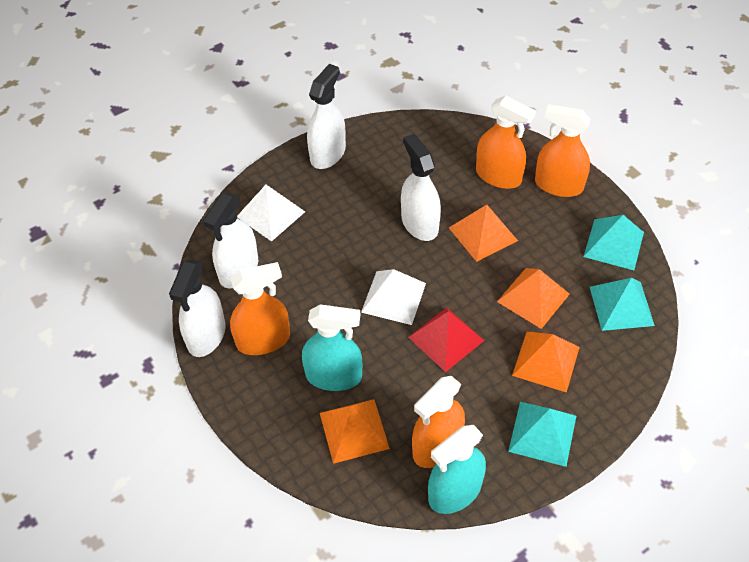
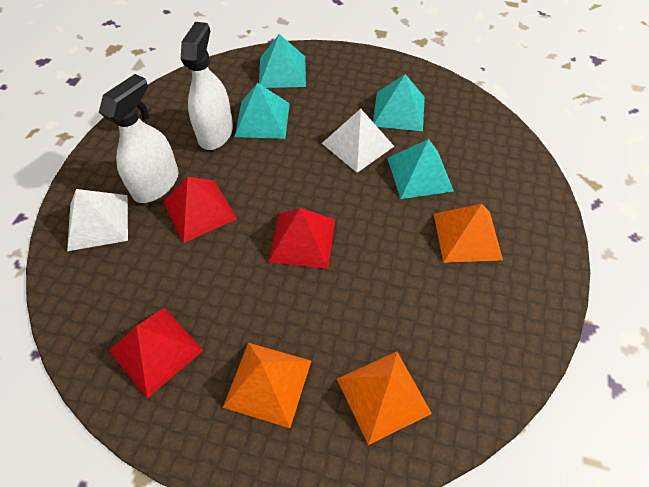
orange pyramid: 4 -> 3
orange spray bottle: 4 -> 0
red pyramid: 1 -> 3
turquoise pyramid: 3 -> 4
turquoise spray bottle: 2 -> 0
white spray bottle: 4 -> 2

